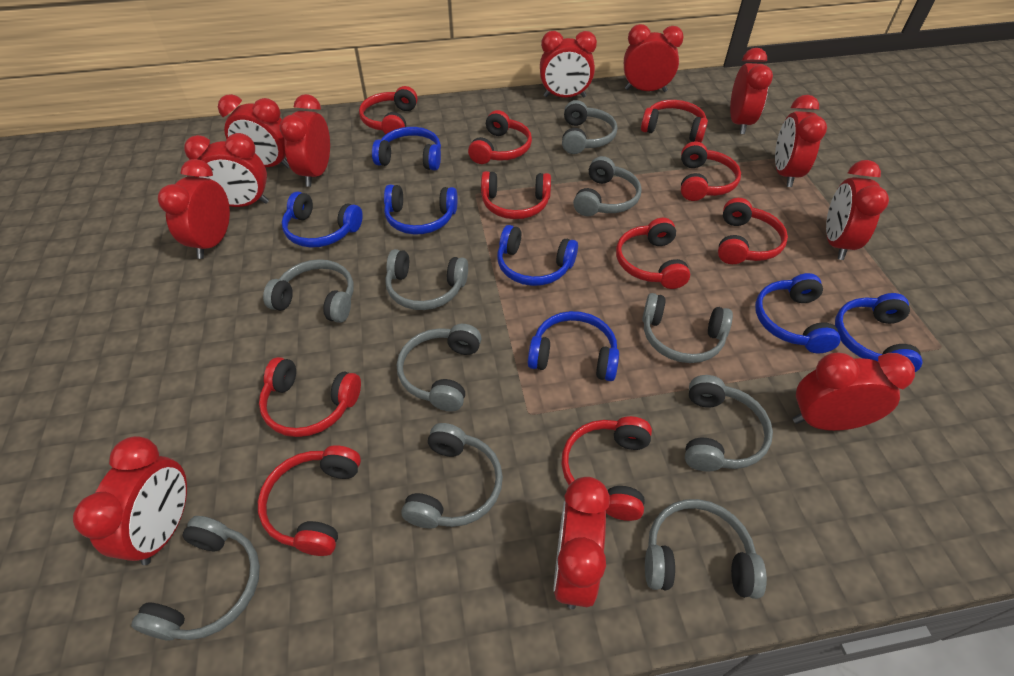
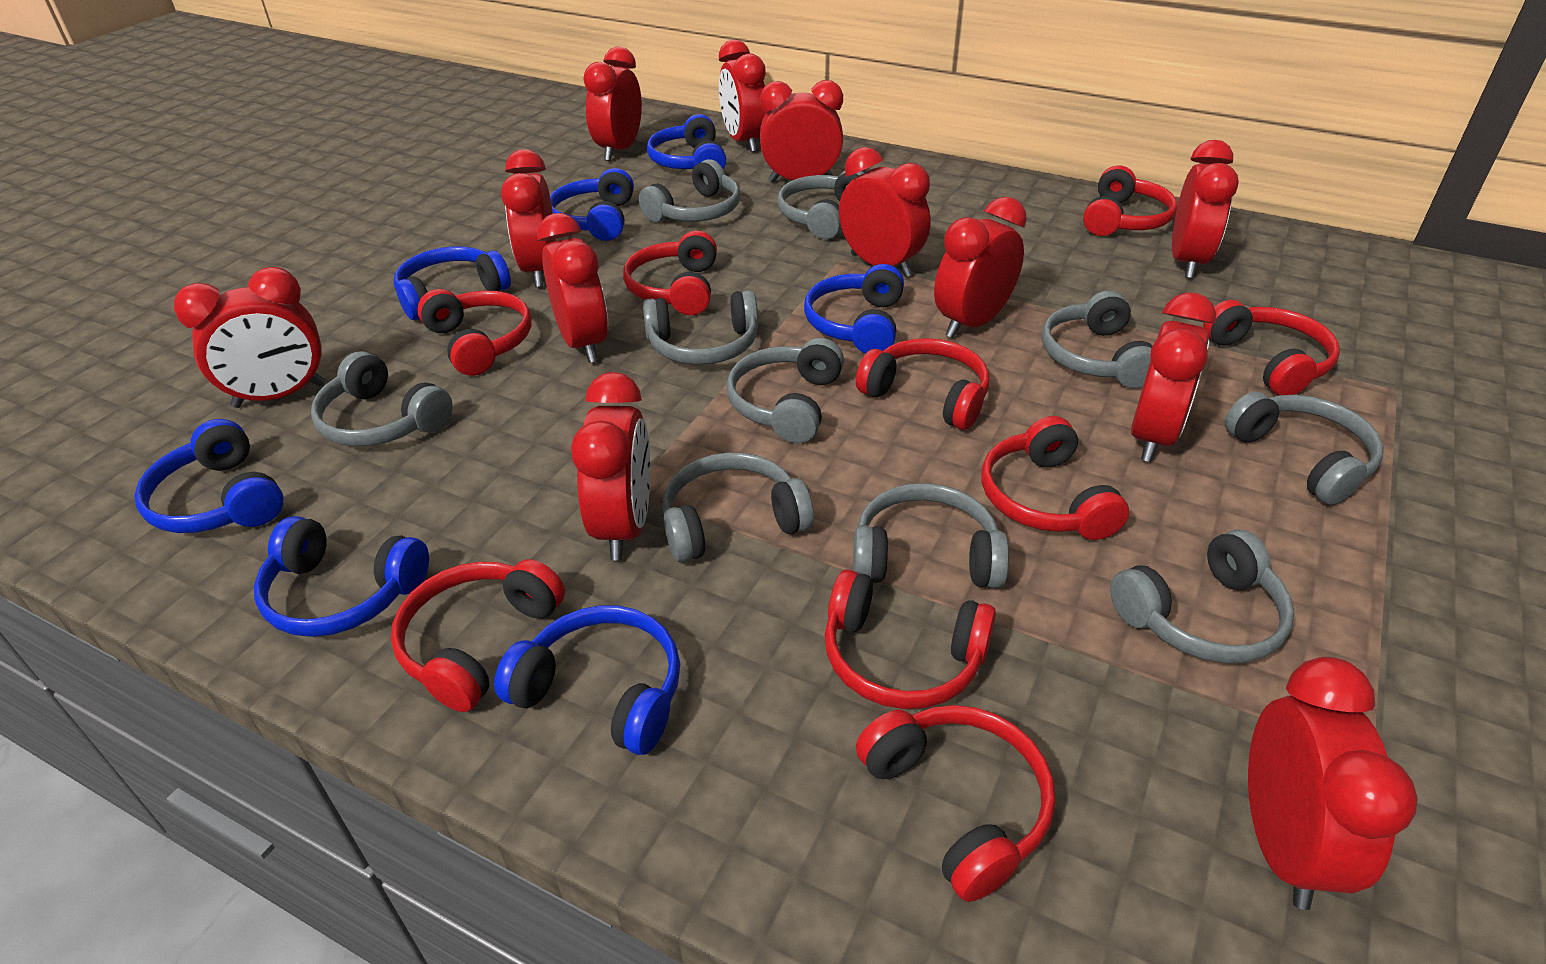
red headphones: 10 -> 9

